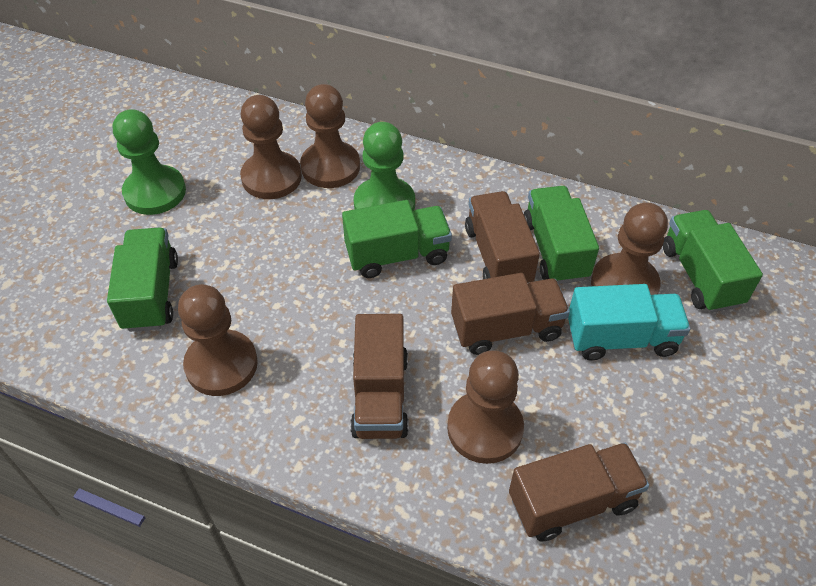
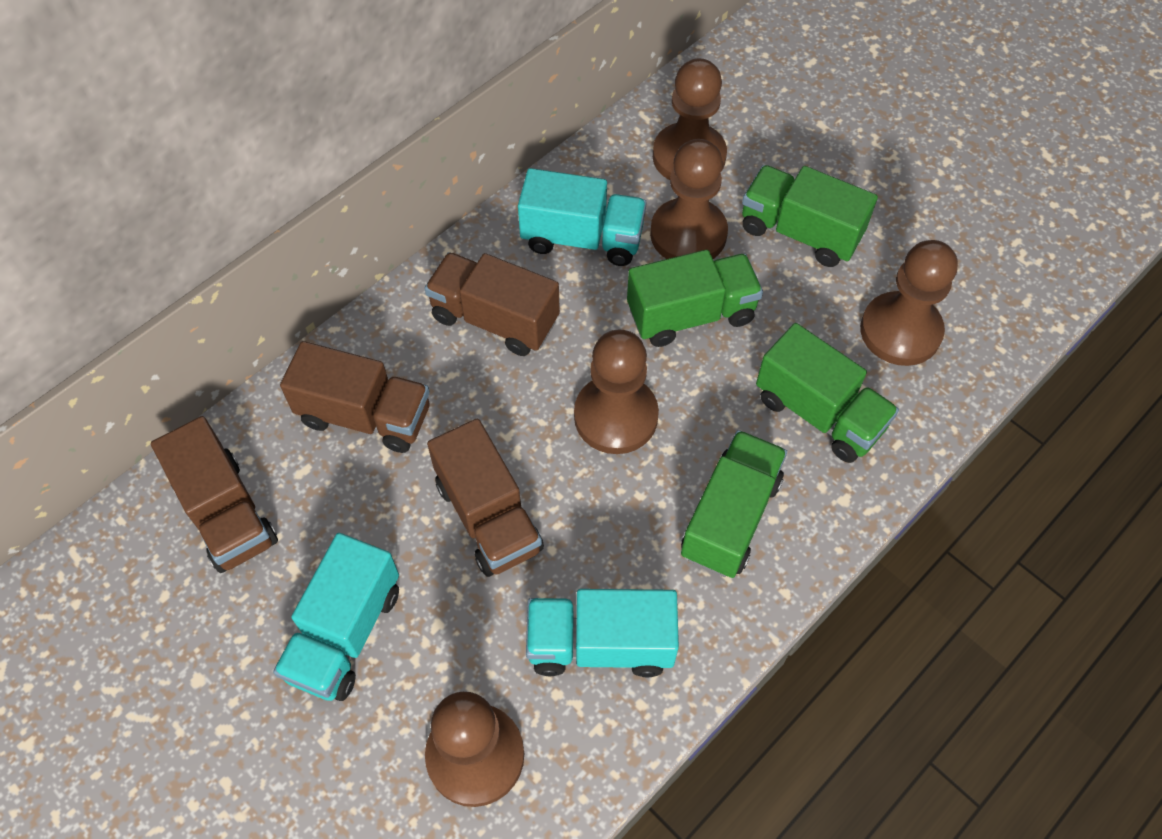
green pawn: 2 -> 0
turquoise truck: 1 -> 3

